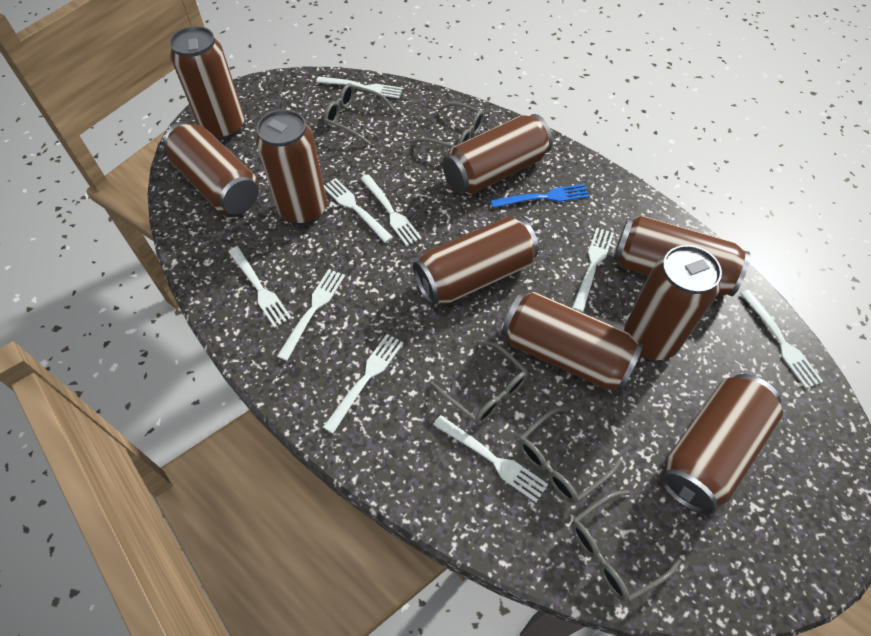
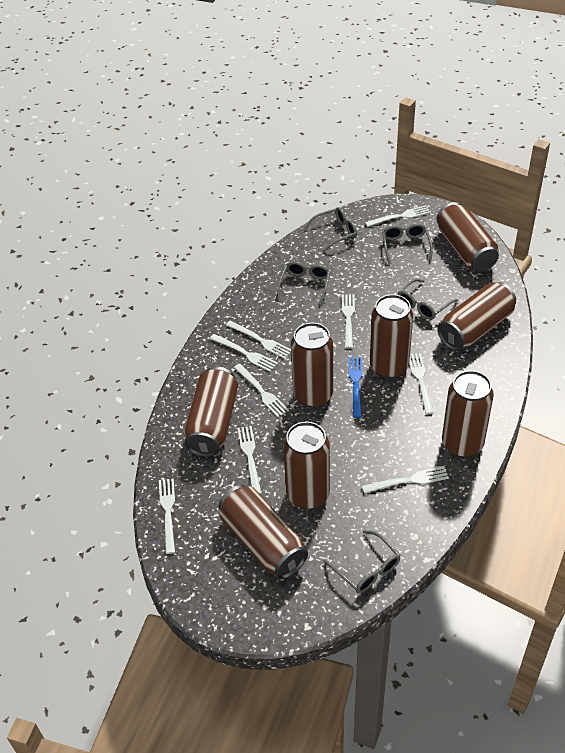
brown can: 9 -> 8

